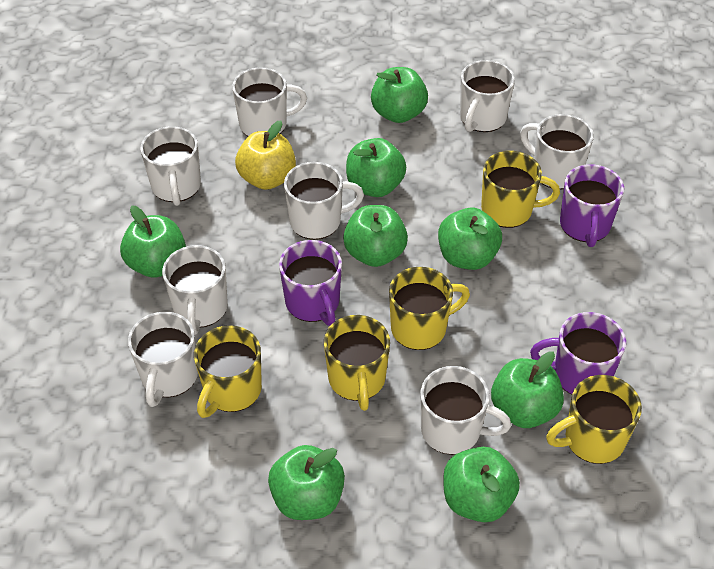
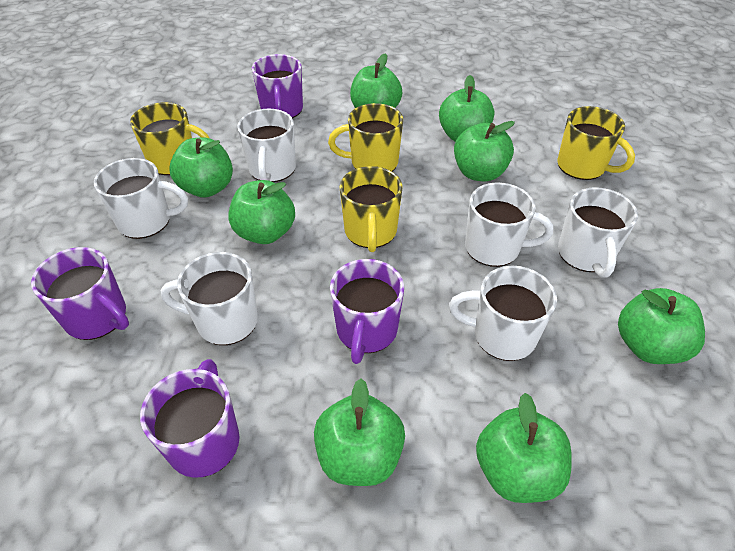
purple mug: 3 -> 4
white mug: 8 -> 6
yellow apple: 1 -> 0
yellow mug: 5 -> 4

